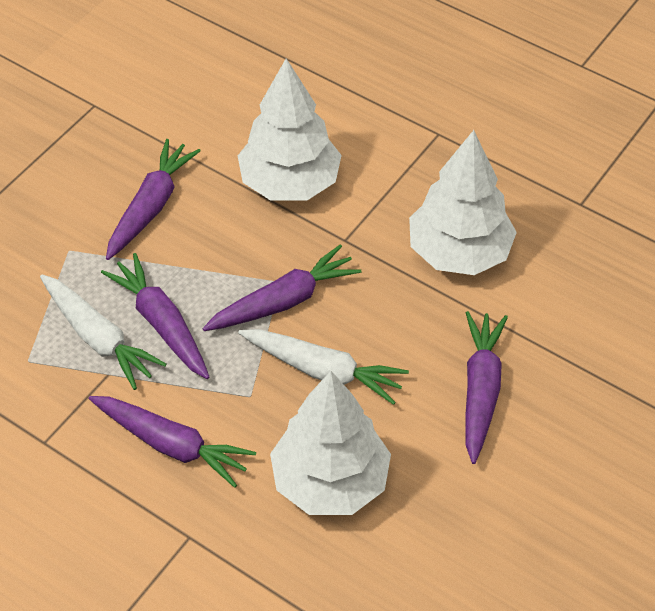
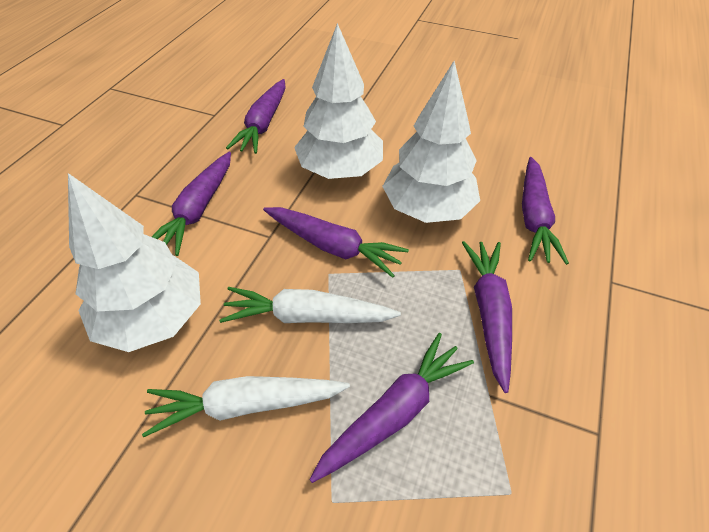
purple carrot: 5 -> 6

